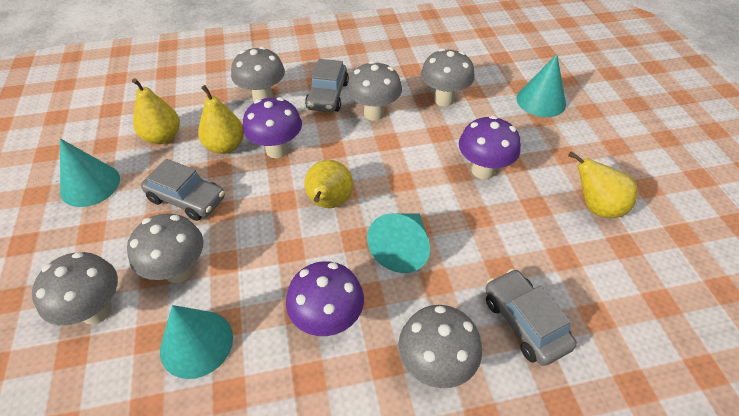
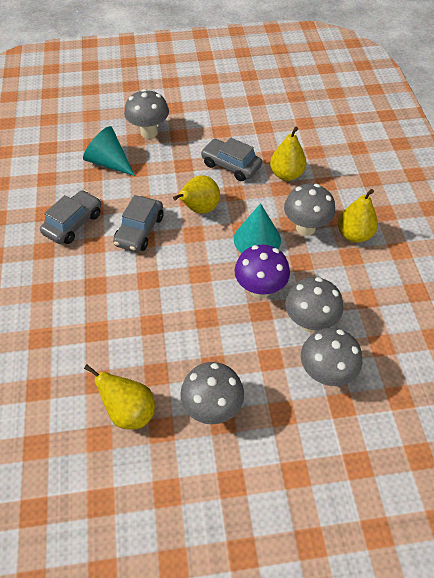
grey mushroom: 6 -> 5
purple mushroom: 3 -> 1
turquoise cone: 4 -> 2

